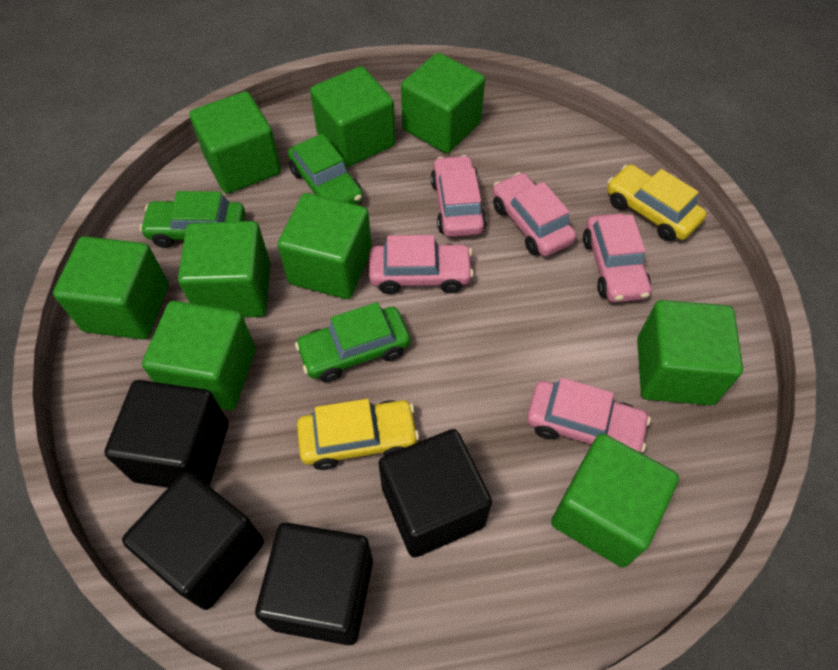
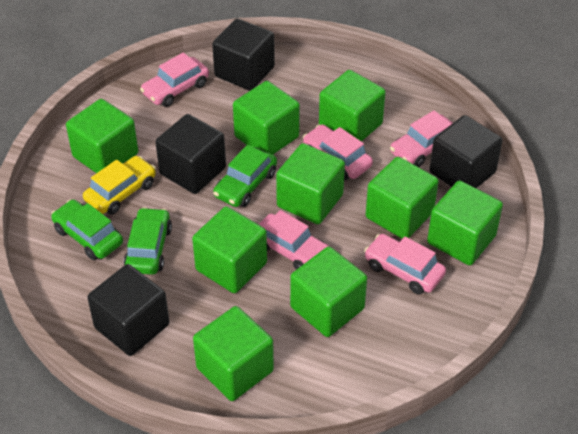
yellow car: 2 -> 1

